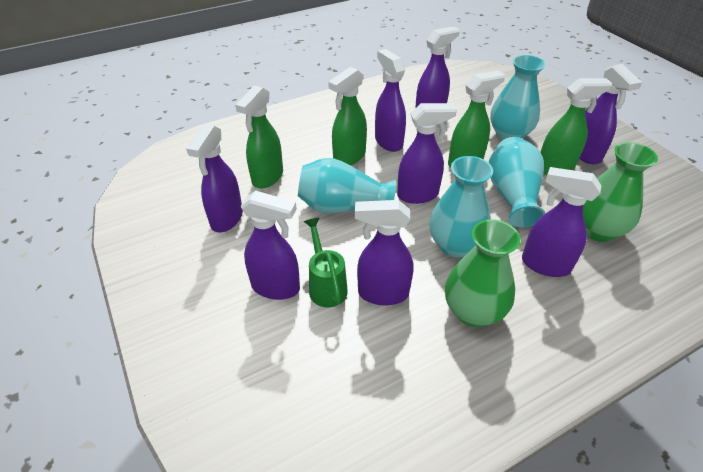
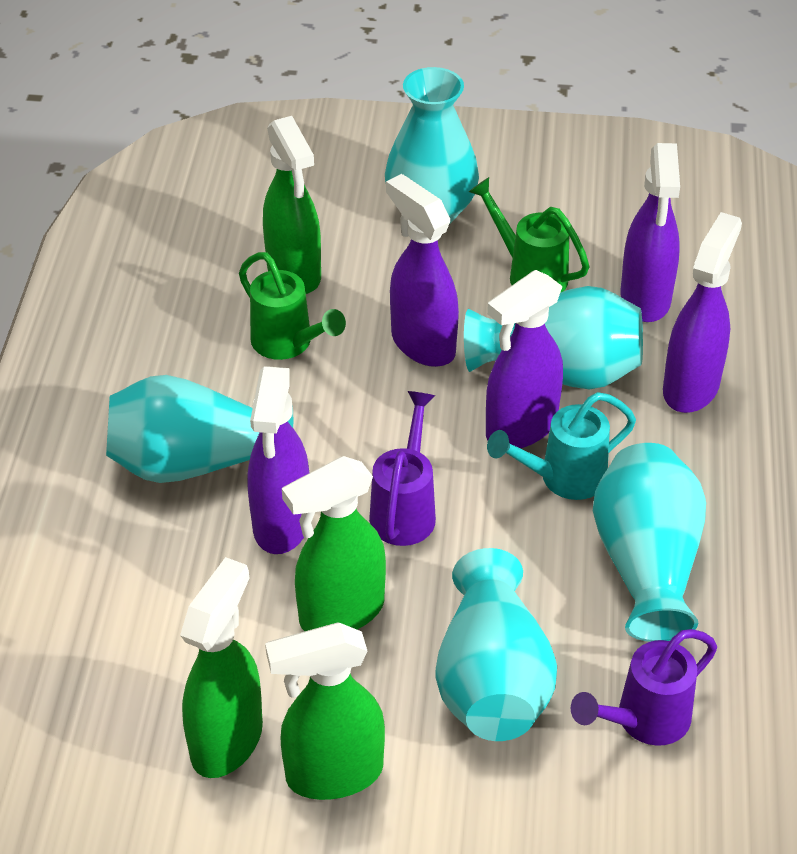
green vase: 2 -> 0
green watering can: 1 -> 2
purple spray bottle: 8 -> 5
purple watering can: 0 -> 2
turquoise vase: 4 -> 5
turquoise watering can: 0 -> 1

